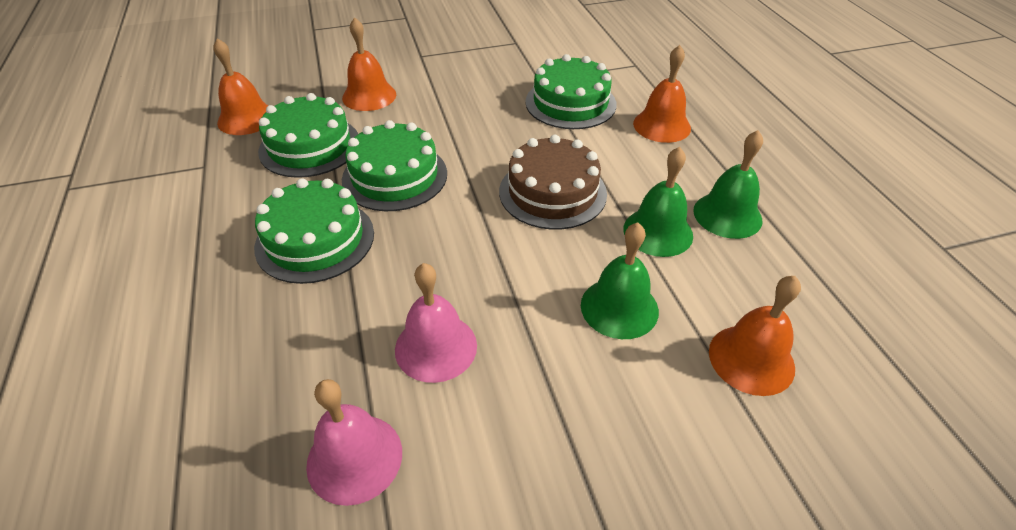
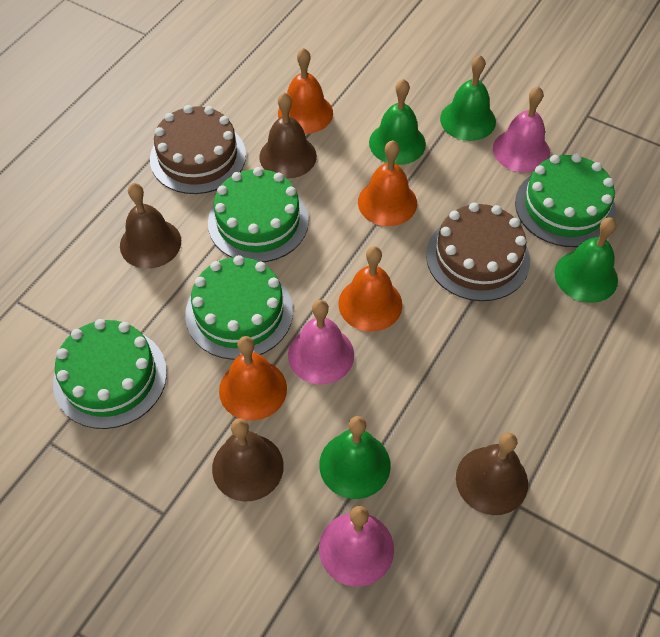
brown bell: 0 -> 4
brown cake: 1 -> 2
green bell: 3 -> 4
pink bell: 2 -> 3

